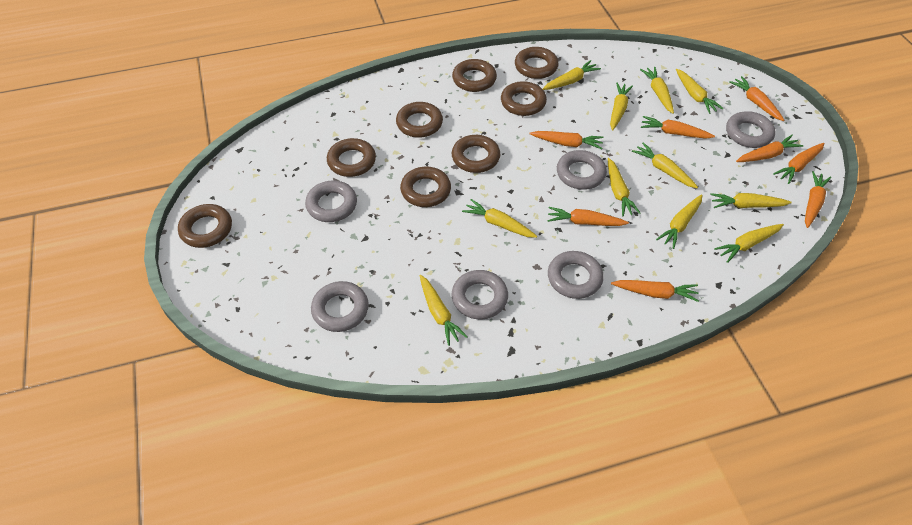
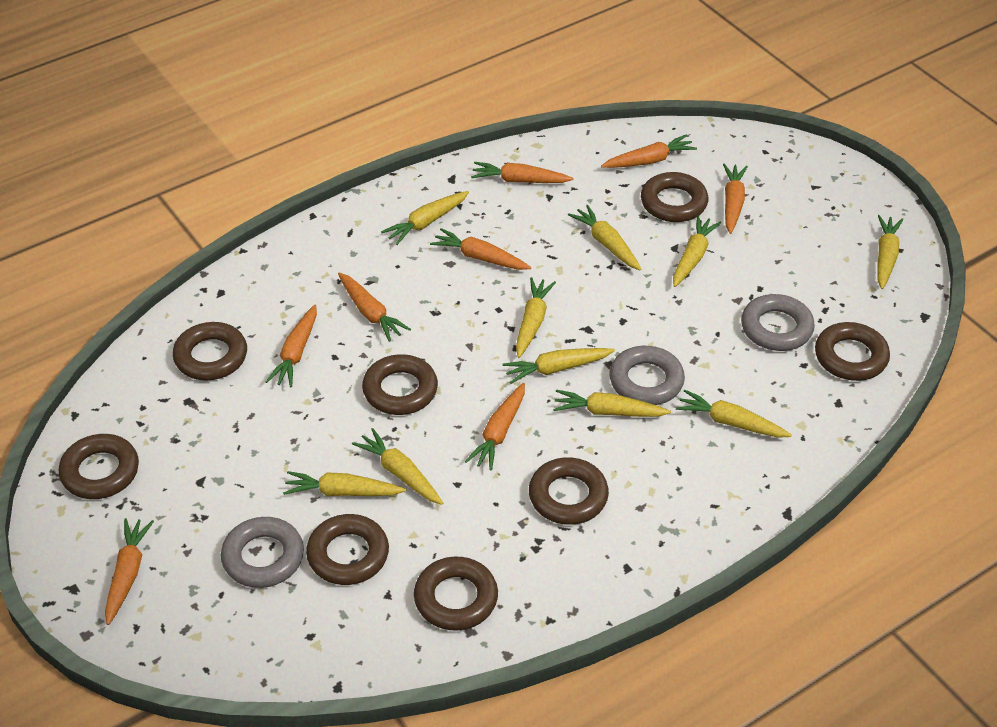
grey ring: 6 -> 3
yellow carrot: 11 -> 10

